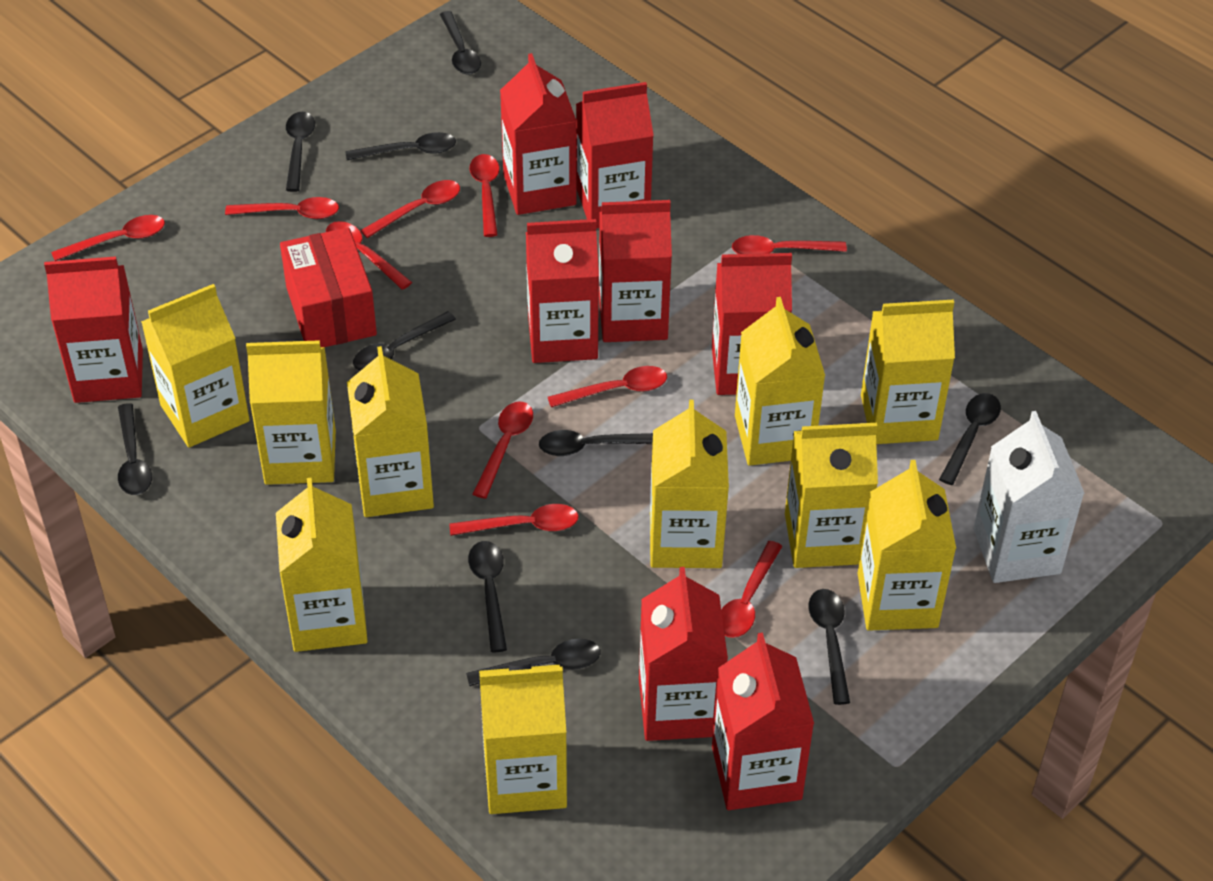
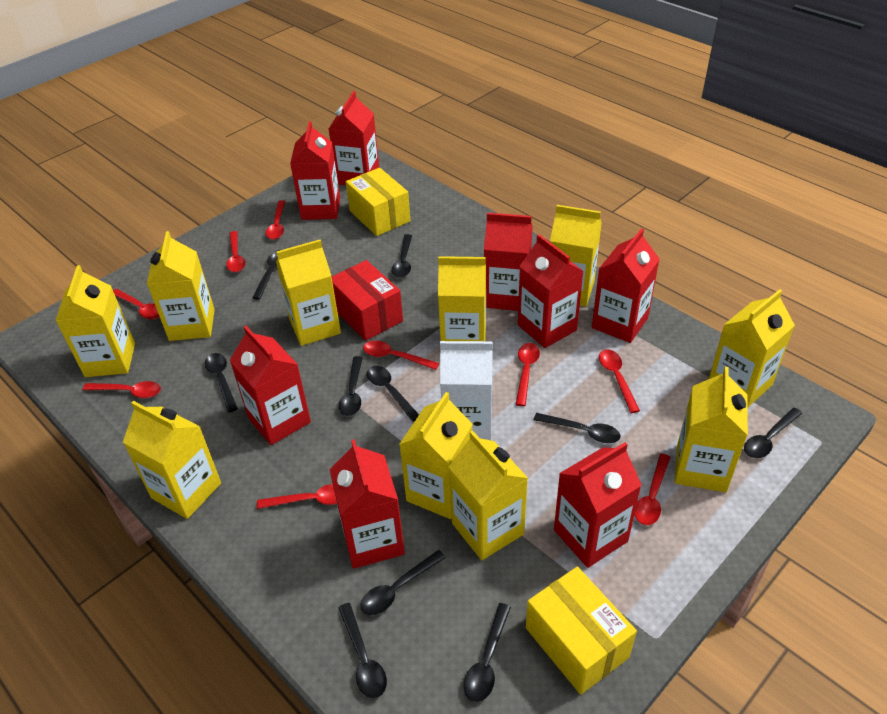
red spoon: 10 -> 9
yellow box: 0 -> 2

